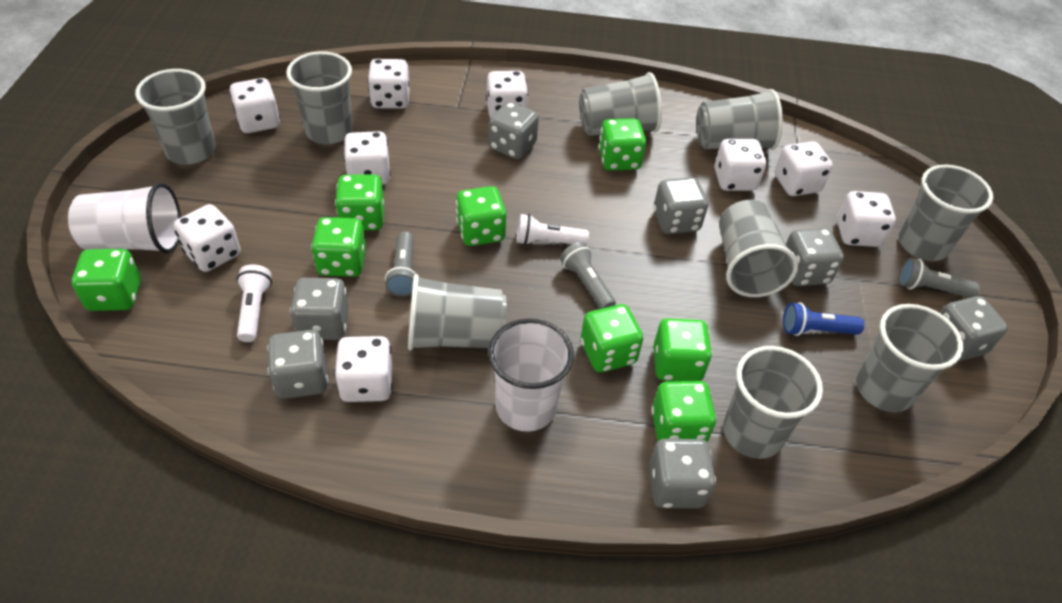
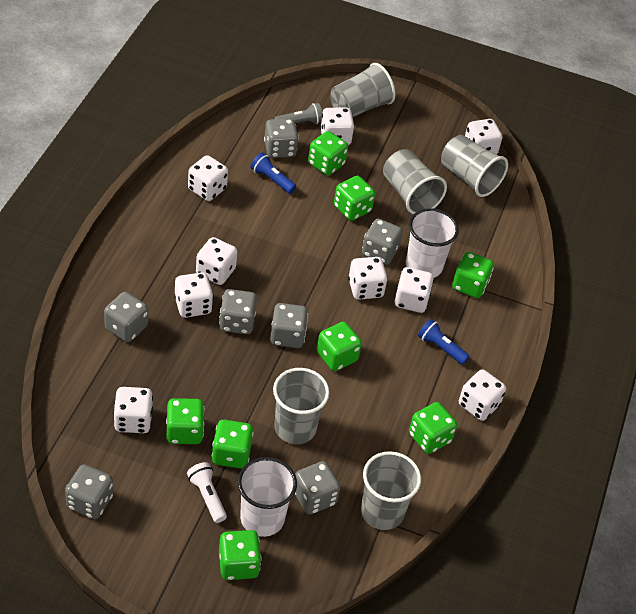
blue flashlight: 1 -> 2
grey cup: 9 -> 5
grey flashlight: 3 -> 1
white flashlight: 2 -> 1

